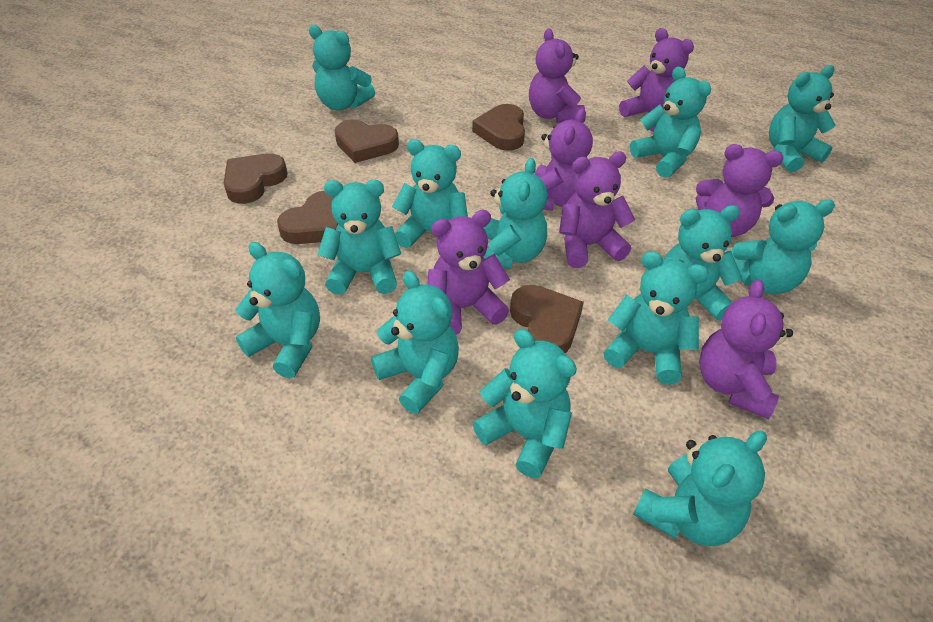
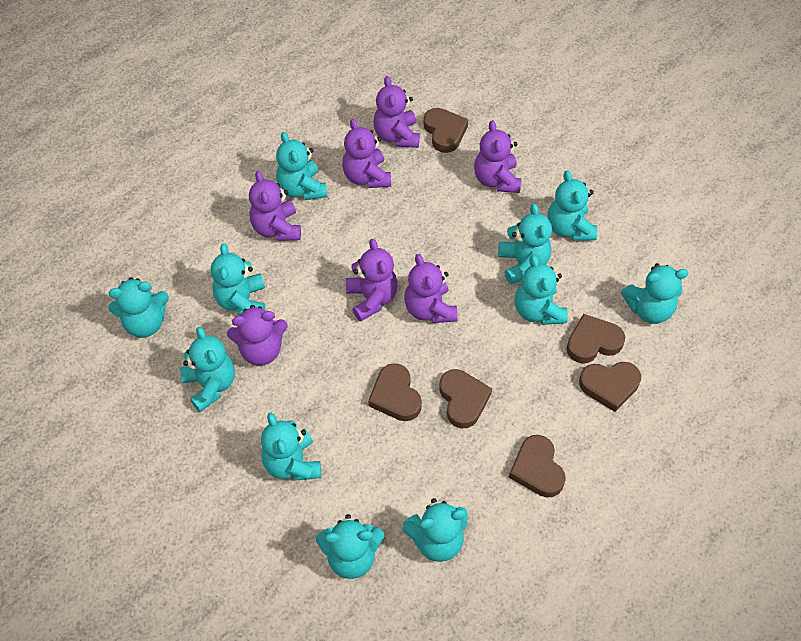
brown heart: 5 -> 6
turquoise teddy bear: 13 -> 11

